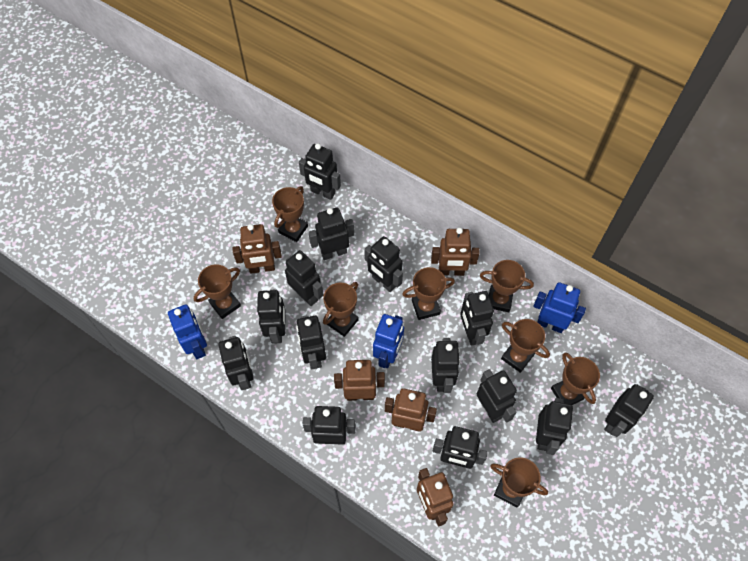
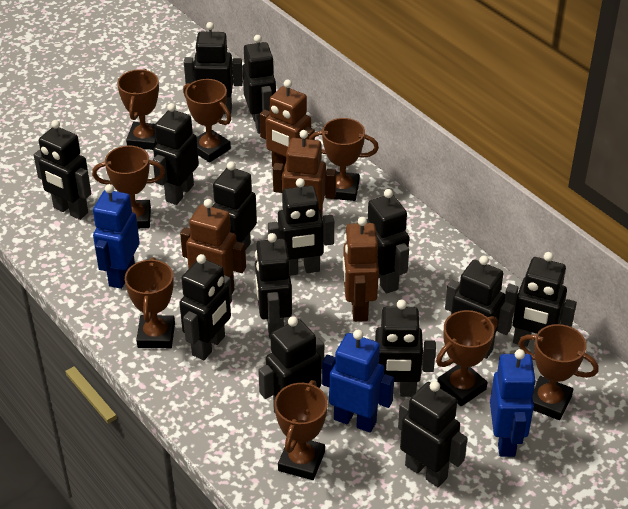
brown robot: 5 -> 4

